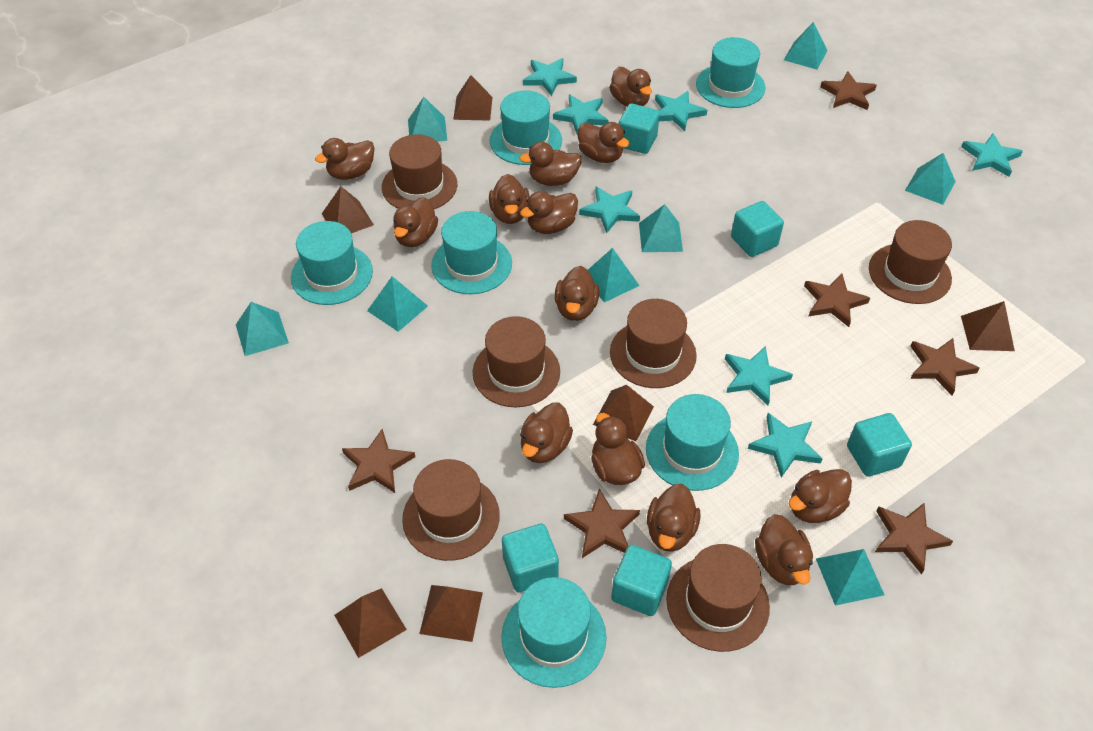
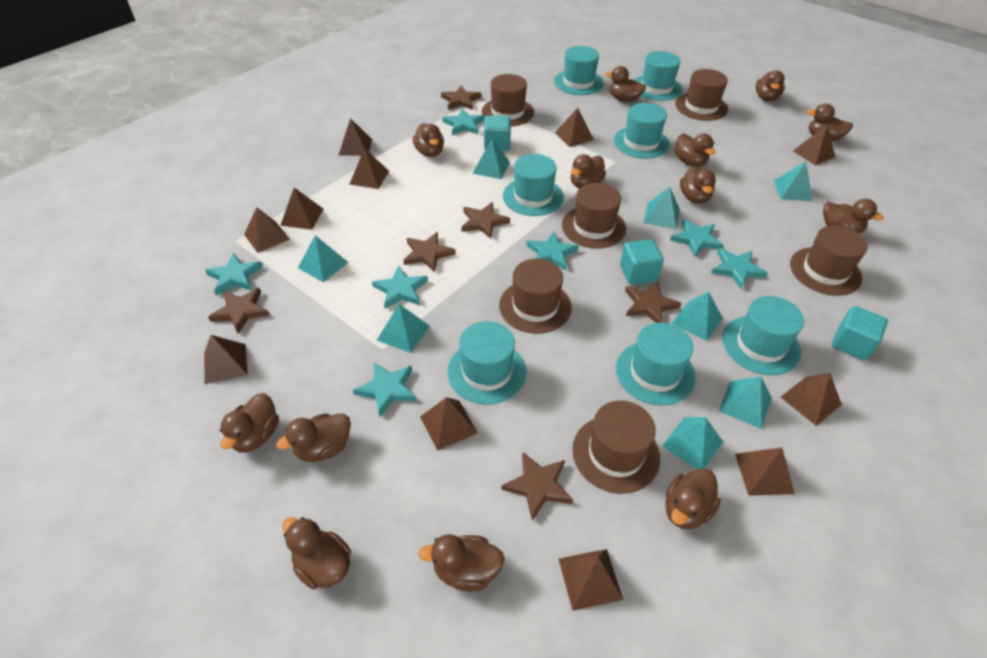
brown pyramid: 6 -> 11
turquoise cube: 5 -> 3
turquoise hat: 6 -> 7

